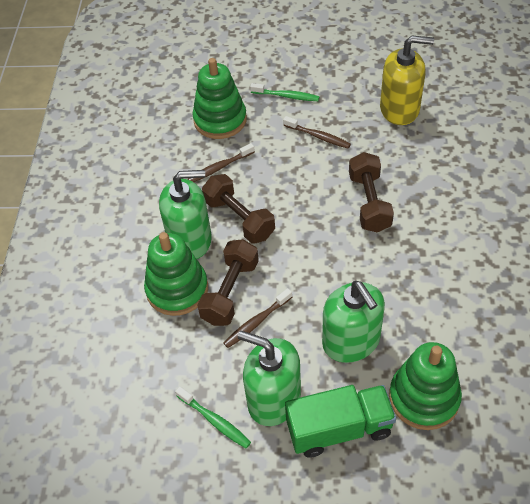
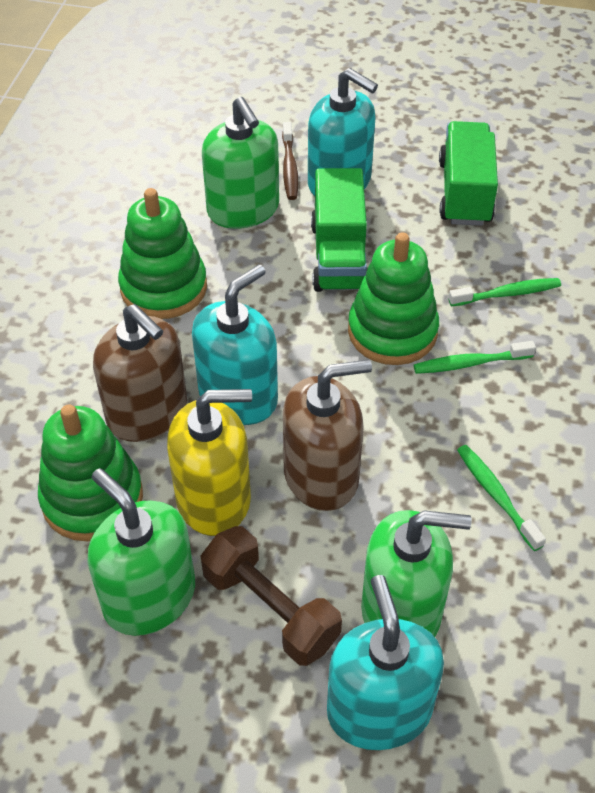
brown dumbbell: 3 -> 1
brown soap dispenser: 0 -> 2
brown toothbrush: 3 -> 1
green toothbrush: 2 -> 3
green truck: 1 -> 2
turquoise soap dispenser: 0 -> 3

